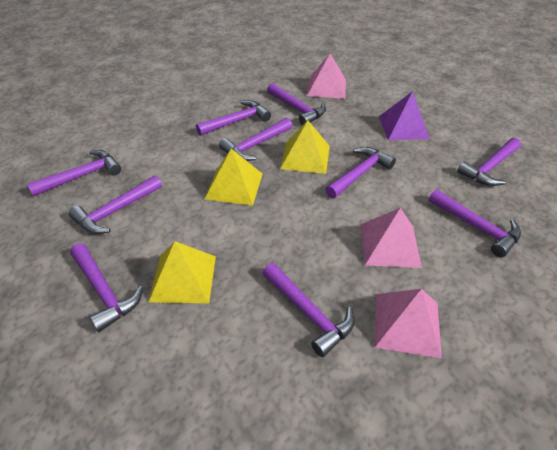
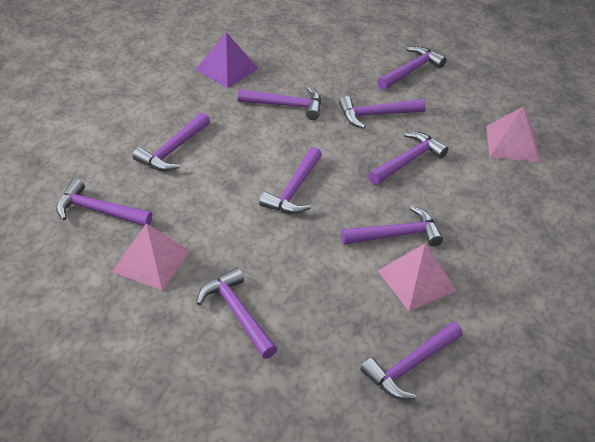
yellow pyramid: 3 -> 0

